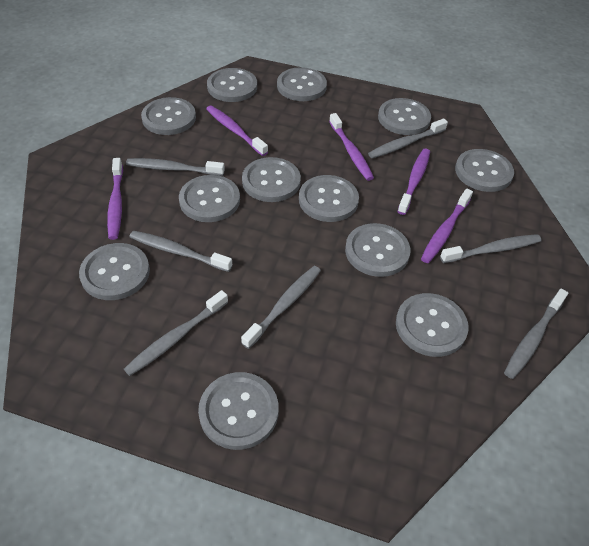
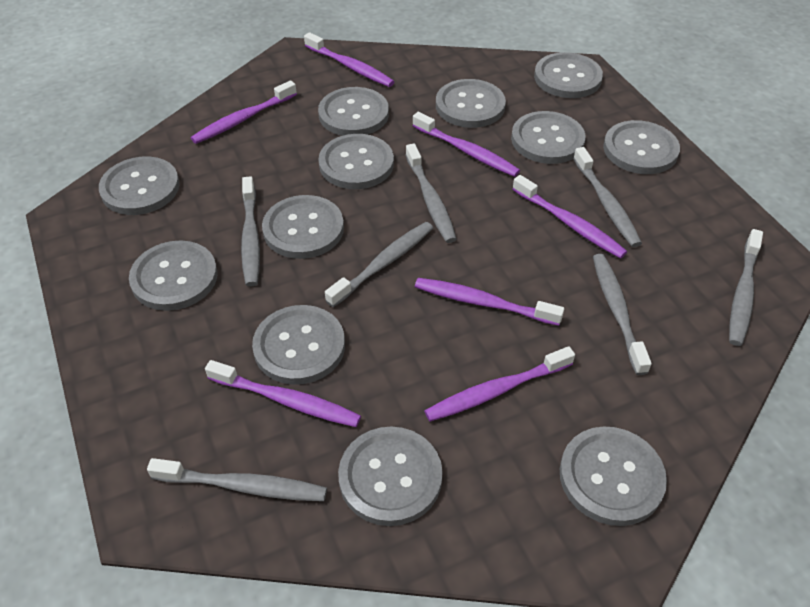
purple toothbrush: 5 -> 7

